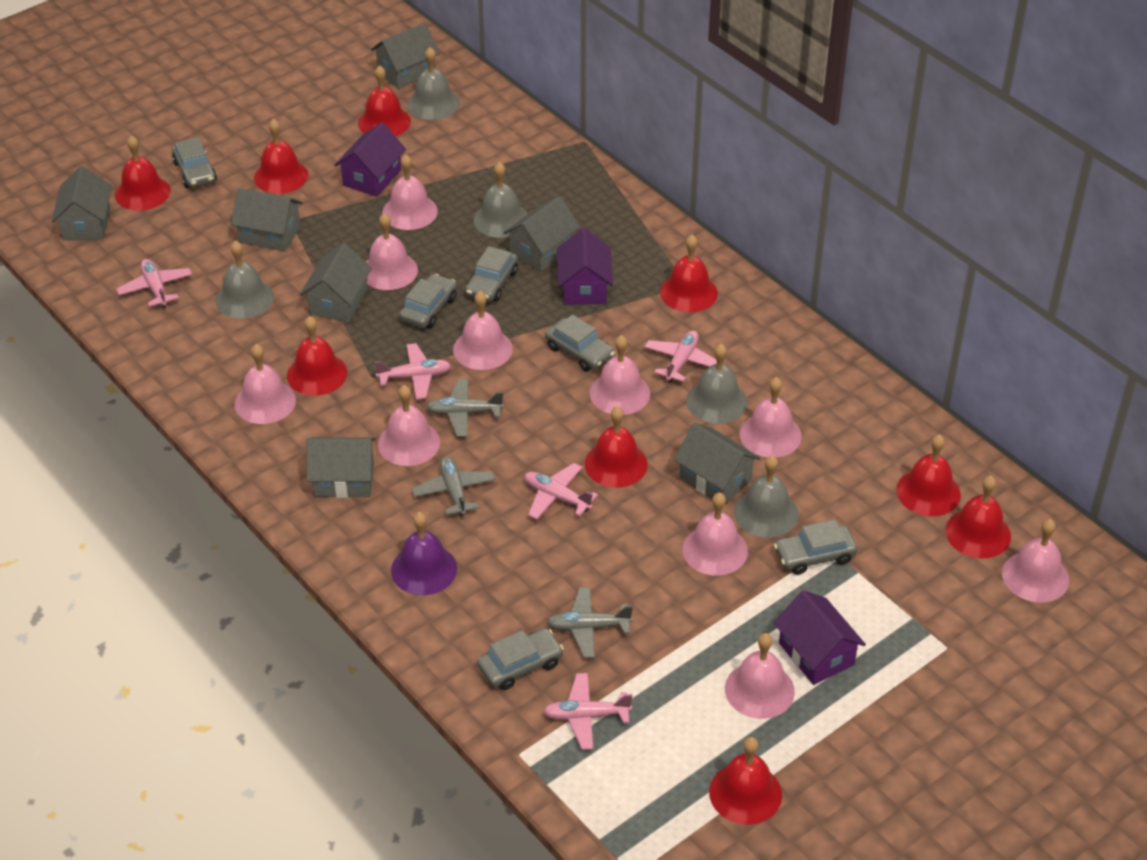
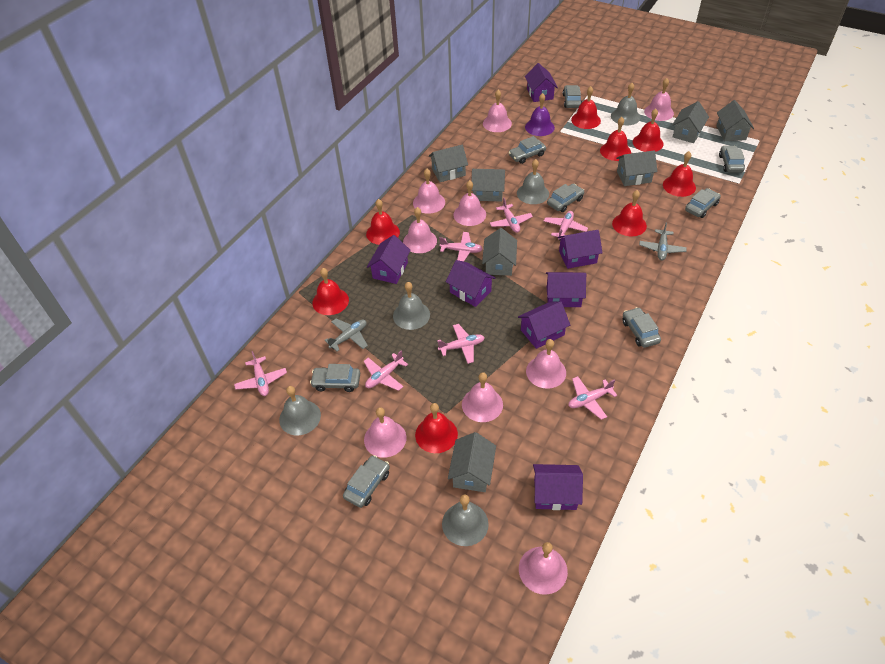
grey car: 6 -> 8
grey plane: 3 -> 2
pink bell: 10 -> 9
pink plane: 5 -> 7
purple house: 3 -> 7
red bell: 9 -> 8

